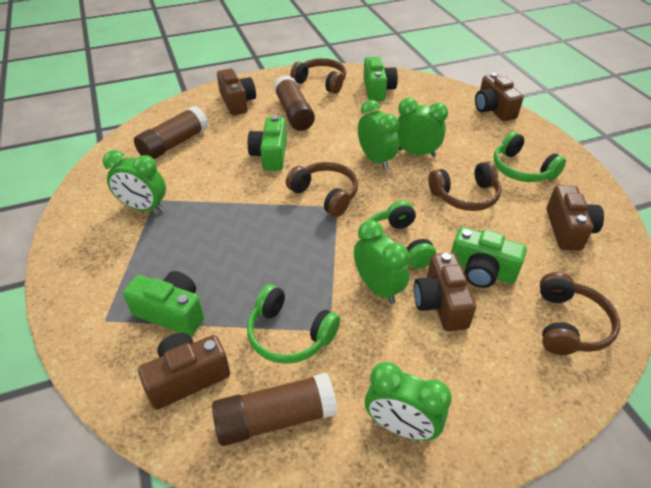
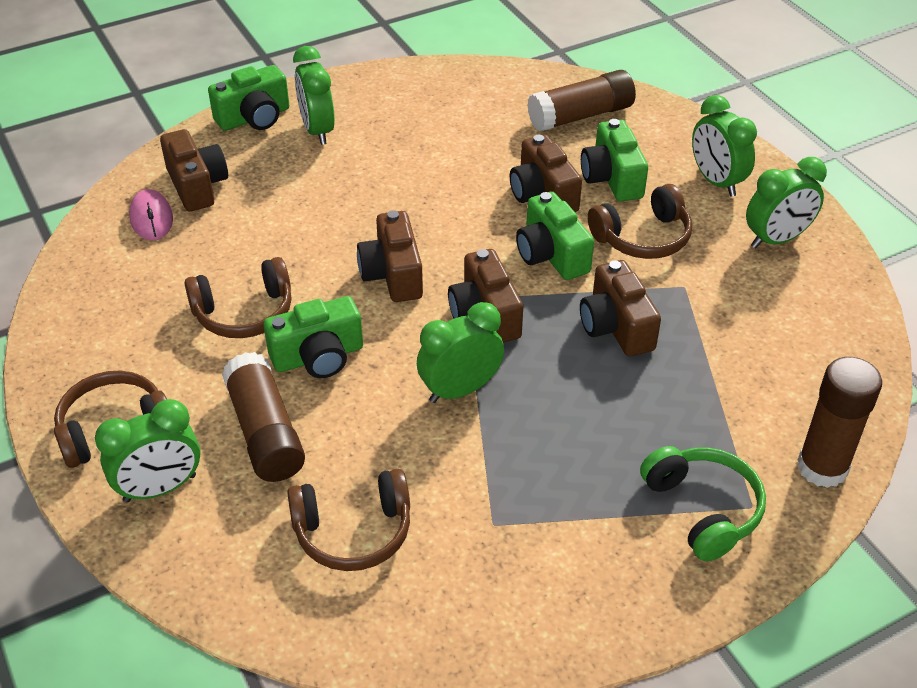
green headphones: 3 -> 1
pink mouse: 0 -> 1

